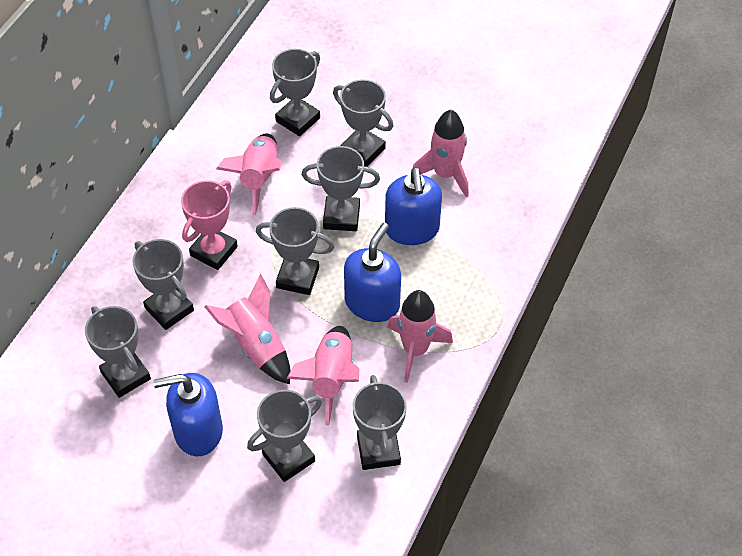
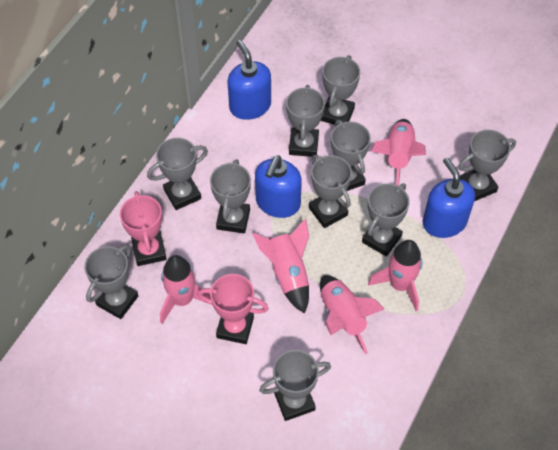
grey trophy: 8 -> 10
pink trophy: 1 -> 2

